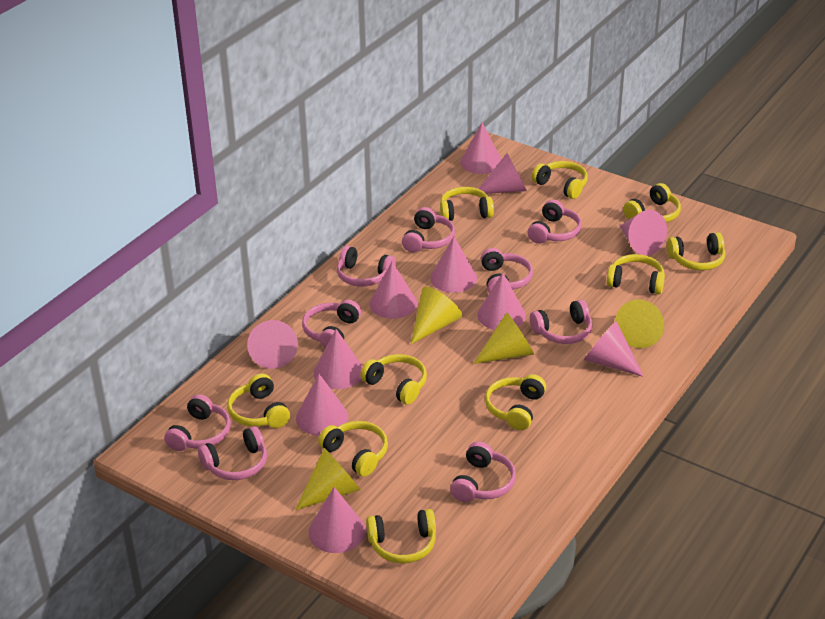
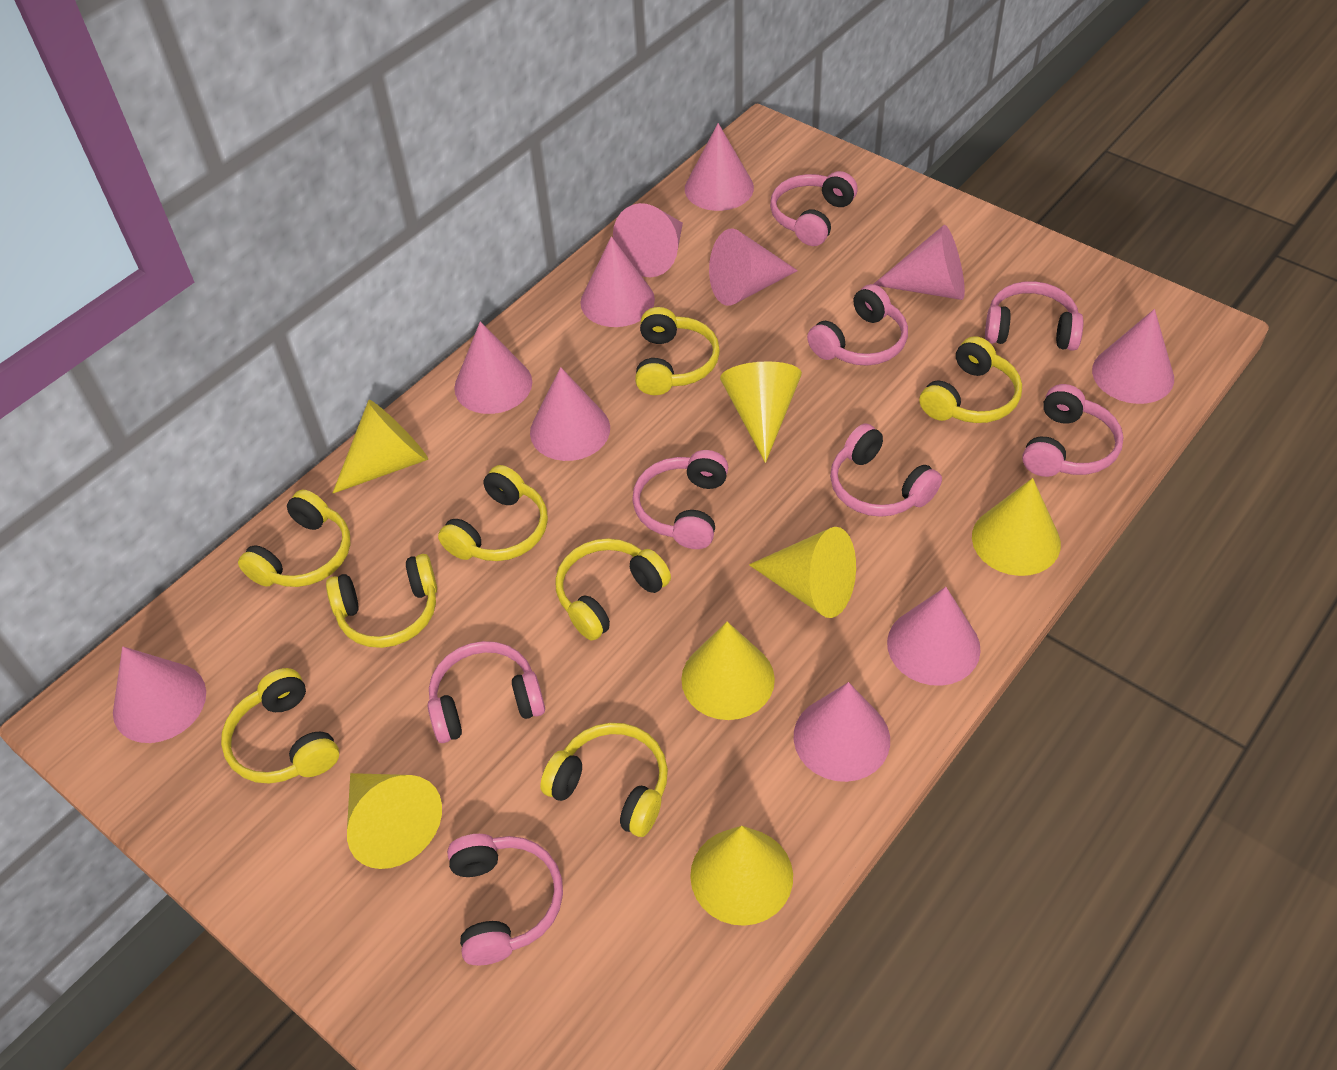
pink headphones: 9 -> 8
yellow cone: 4 -> 7
yellow headphones: 10 -> 8

